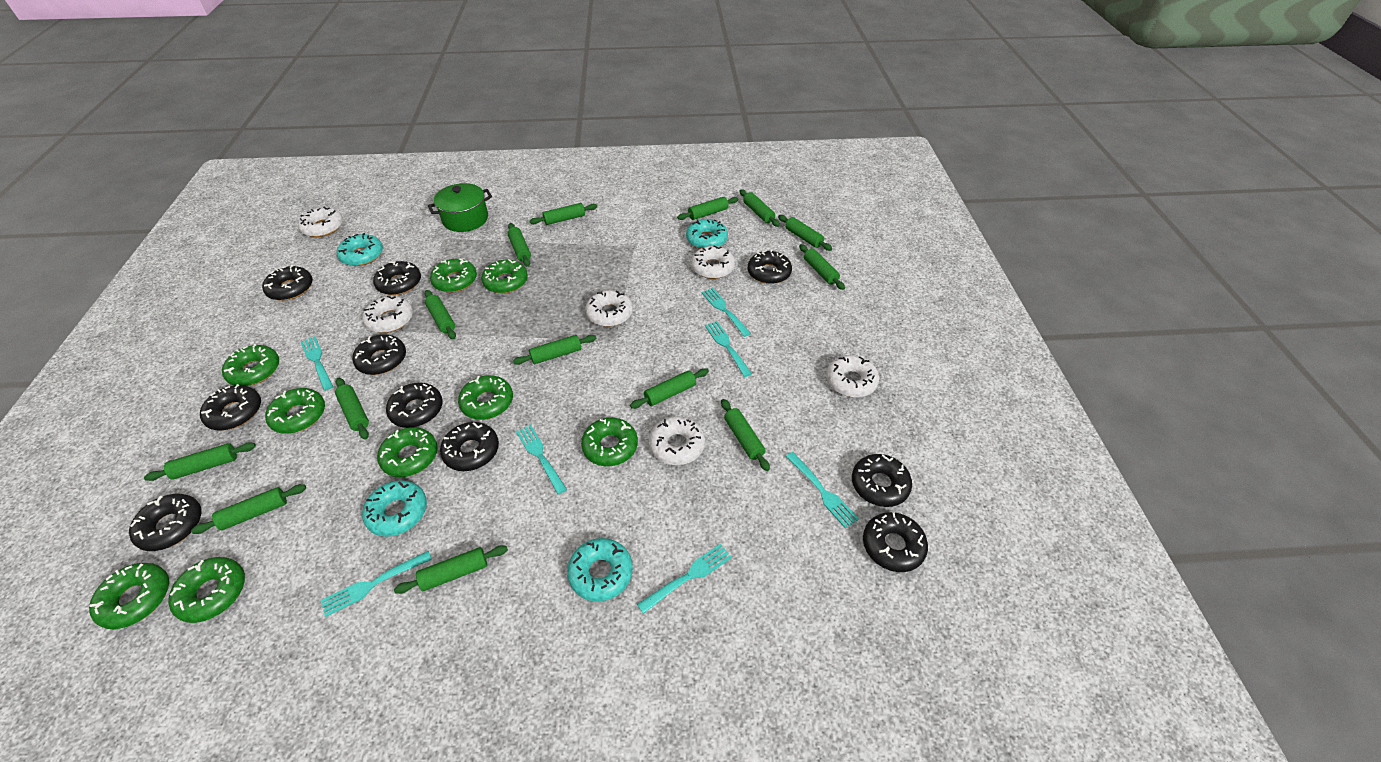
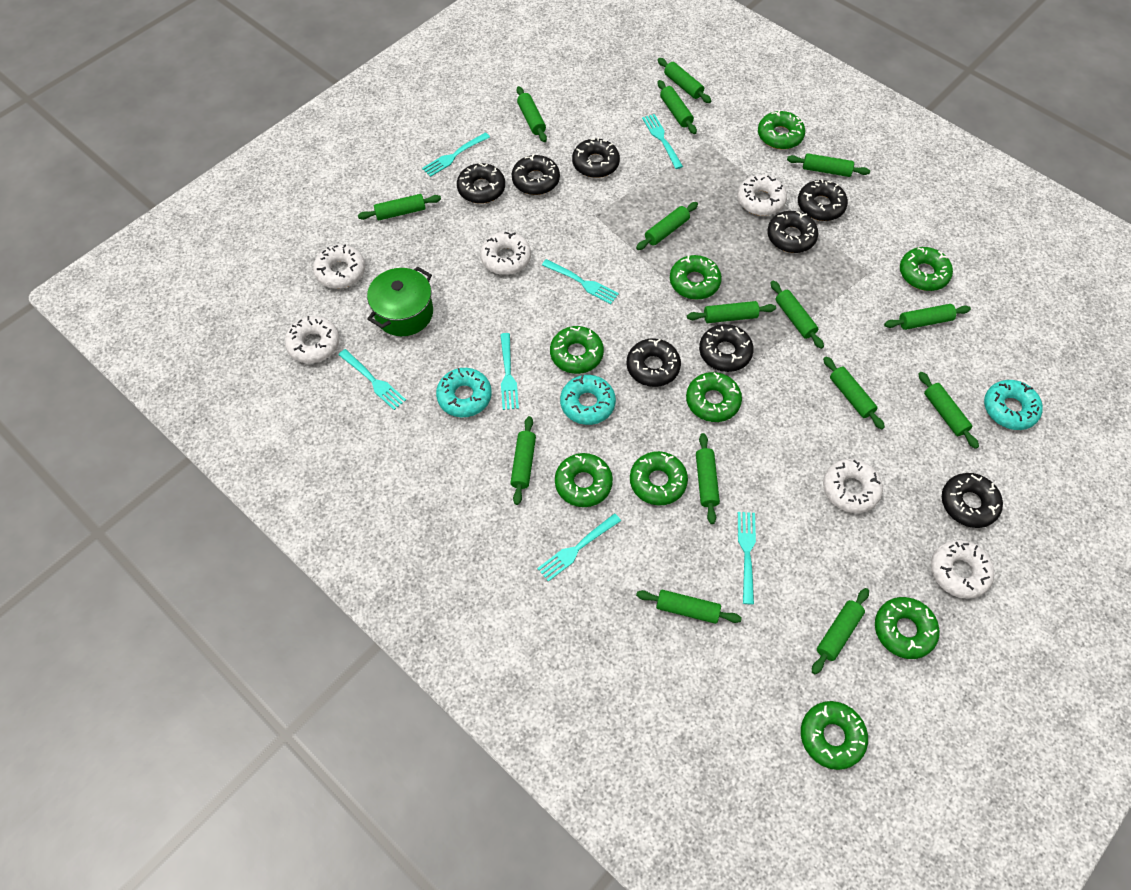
black donut: 10 -> 8
green rolling pin: 14 -> 15
turquoise donut: 4 -> 3

